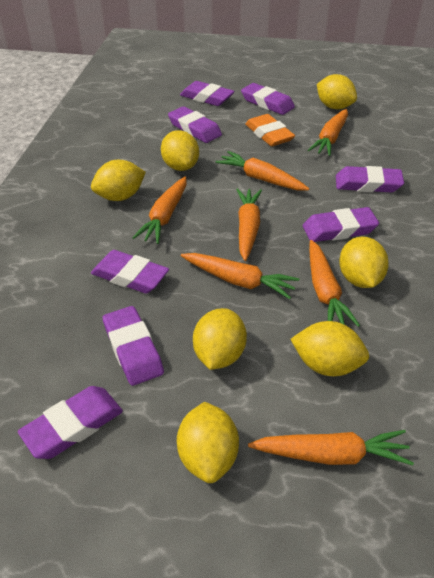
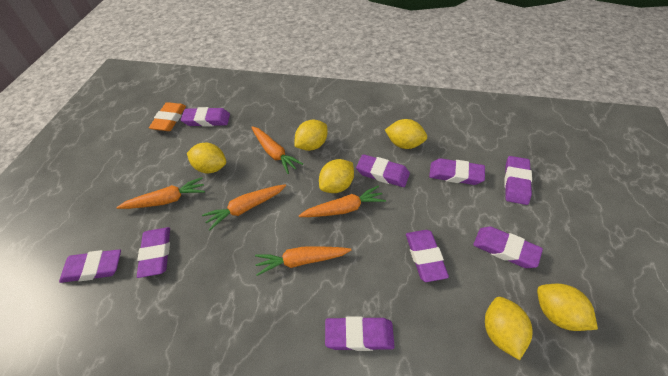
orange carrot: 7 -> 5
purple eraser: 8 -> 9
yellow lemon: 7 -> 6

